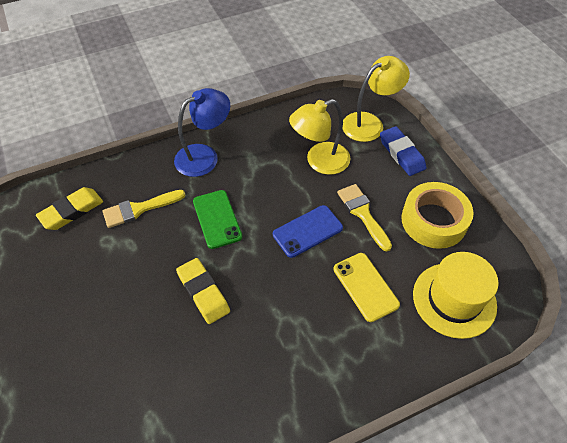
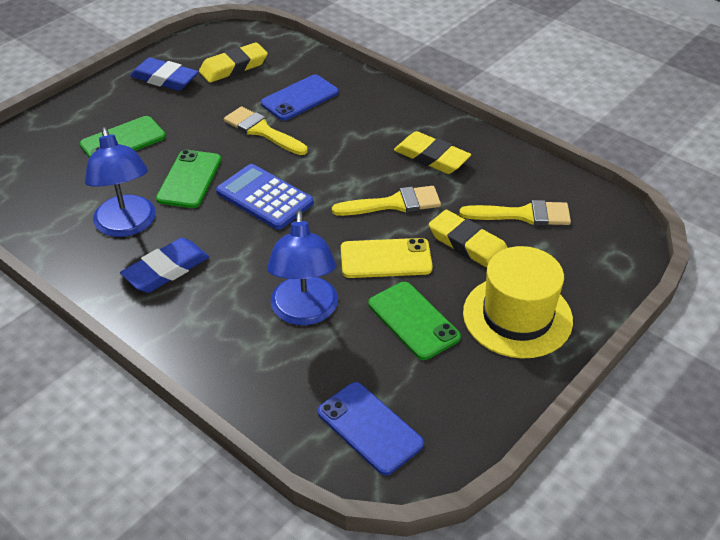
blue calculator: 0 -> 1
blue eraser: 1 -> 2
blue lamp: 1 -> 2
blue phone: 1 -> 2
green phone: 1 -> 3
yellow brush: 2 -> 3
yellow eraser: 2 -> 3
yellow lamp: 2 -> 0
yellow tape: 1 -> 0

